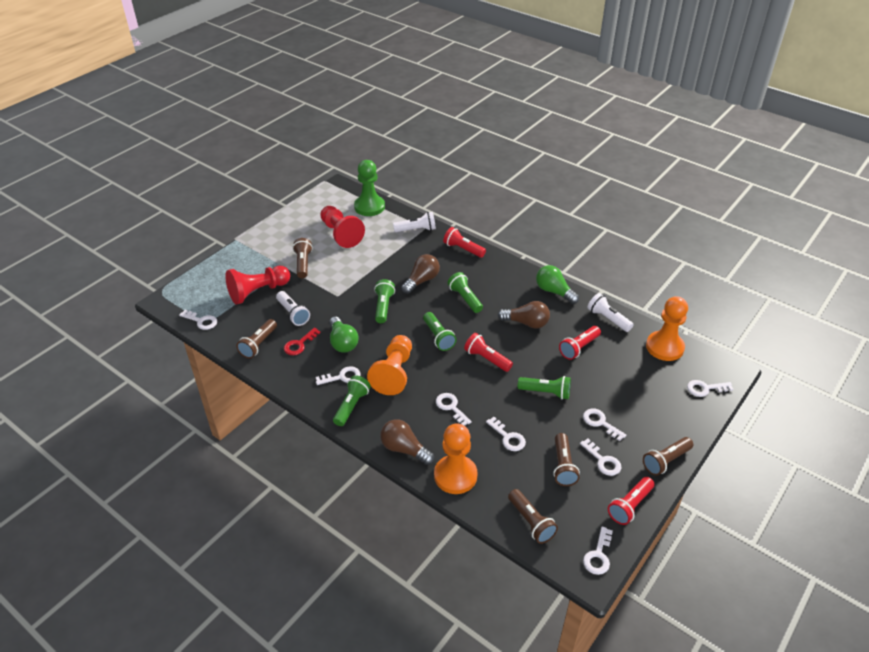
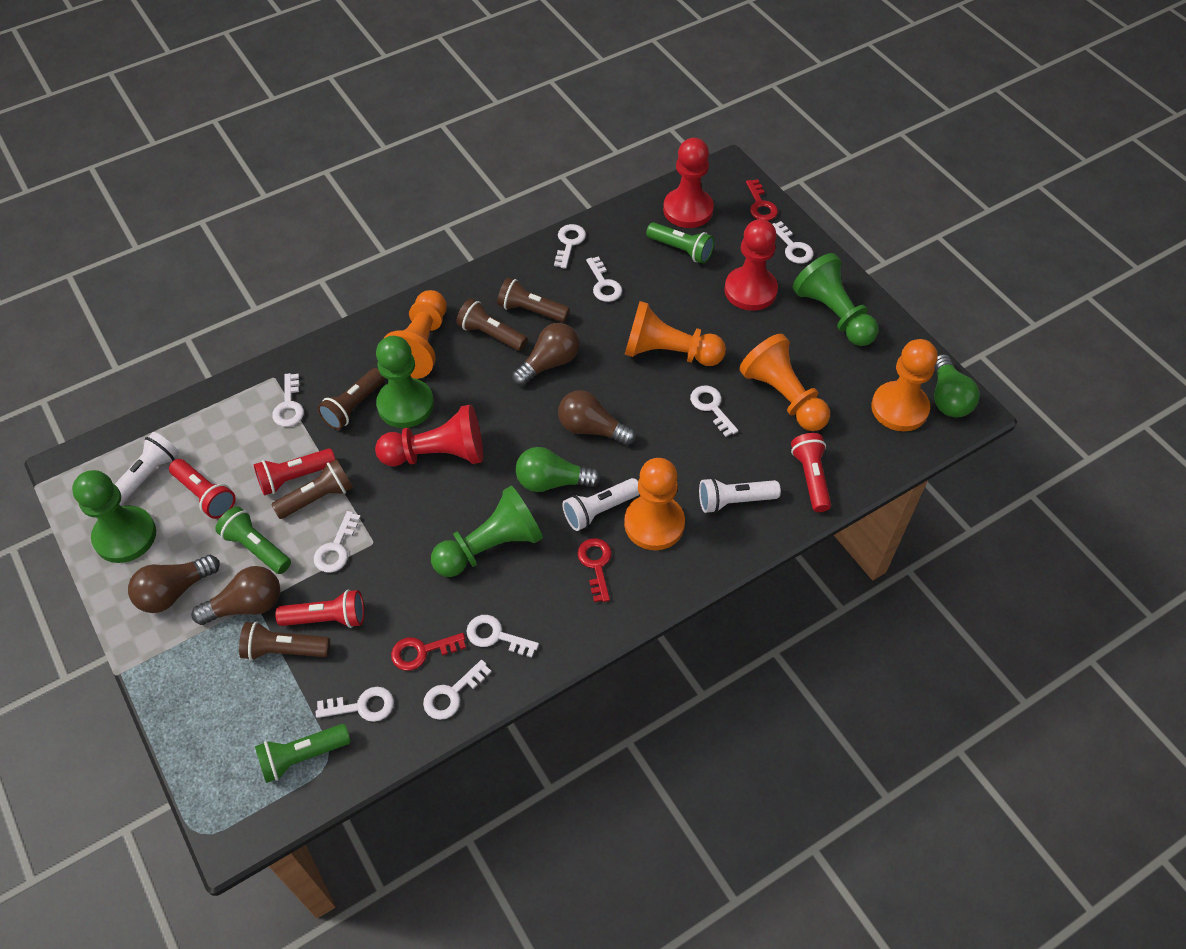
brown light bulb: 3 -> 4
green flashlight: 5 -> 3
green pawn: 1 -> 4
orange pawn: 3 -> 5
red key: 1 -> 3
red pawn: 2 -> 3
white key: 8 -> 9

